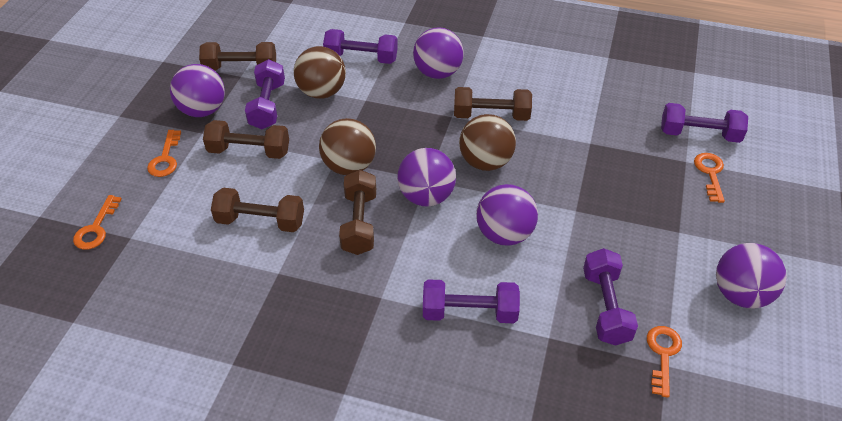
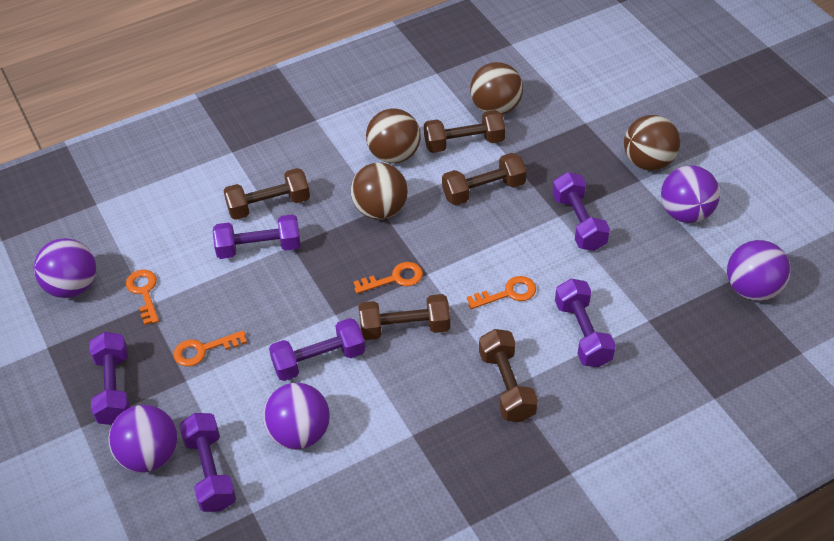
brown ball: 3 -> 4
purple dumbbell: 5 -> 6

